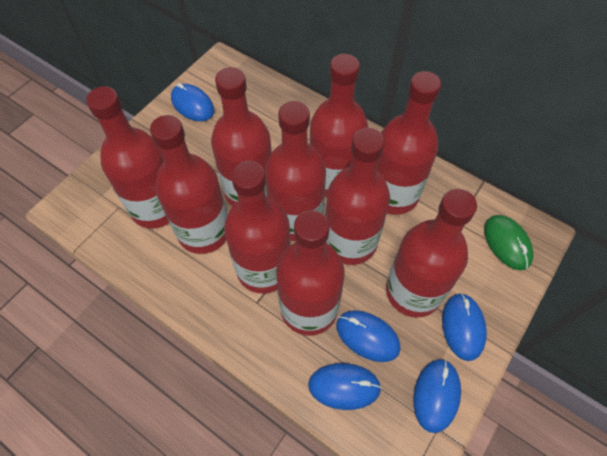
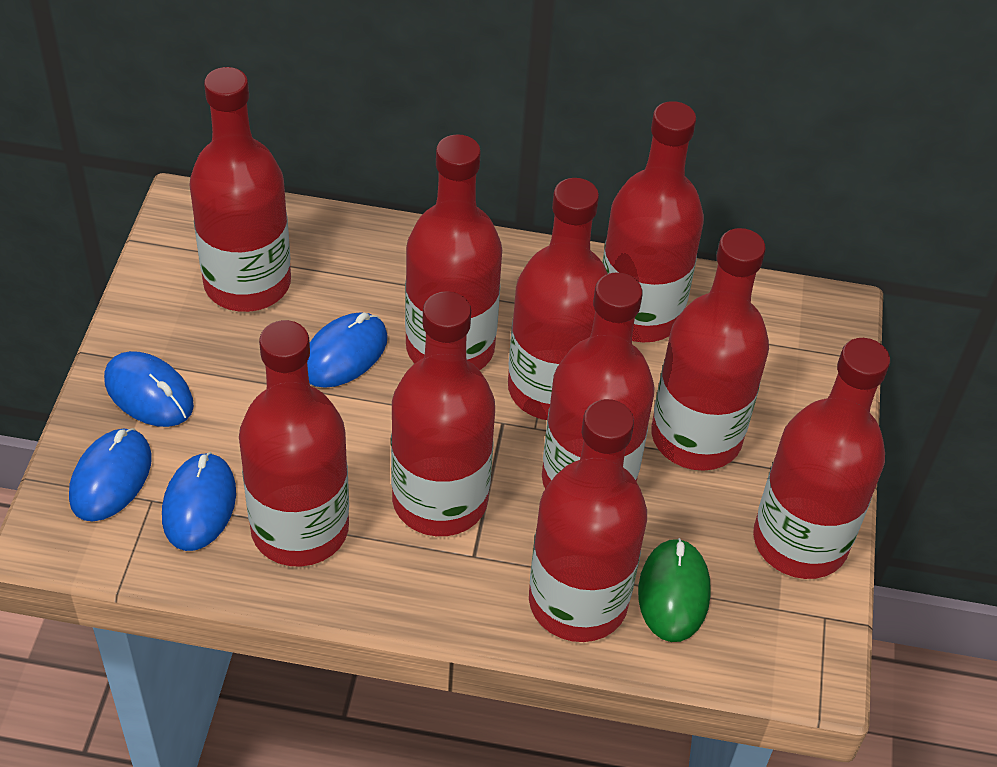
blue mouse: 5 -> 4

